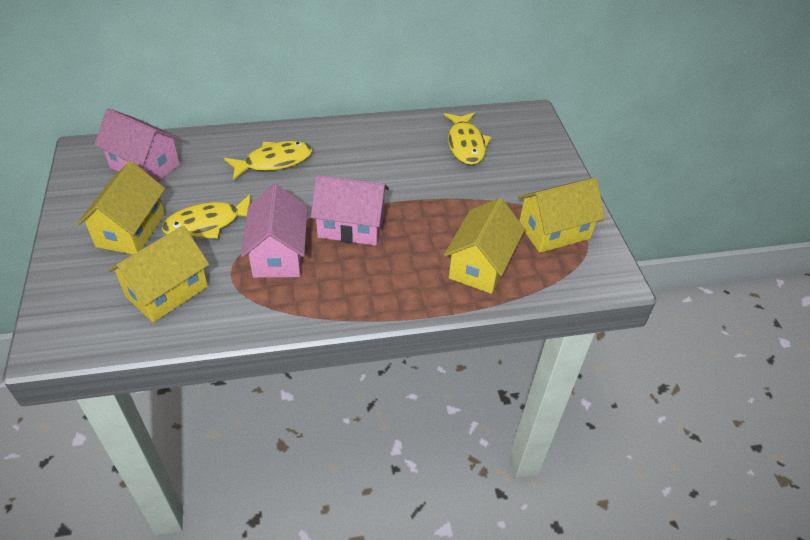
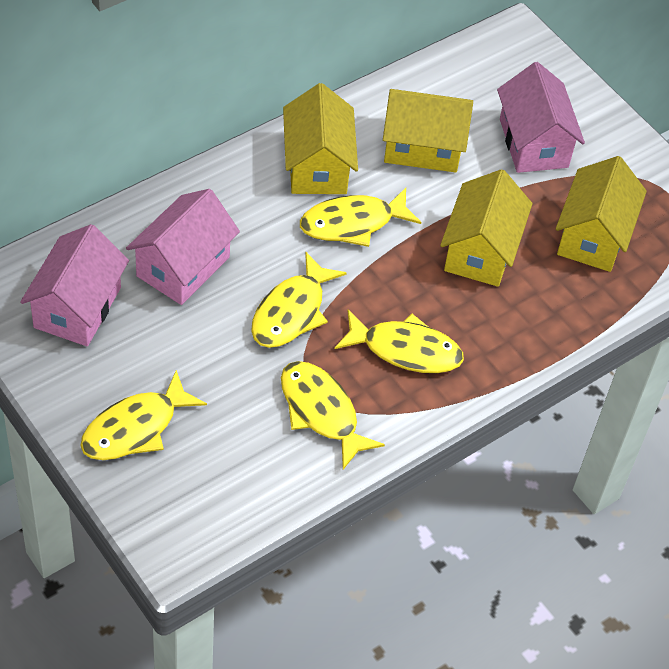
yellow fish: 3 -> 5

